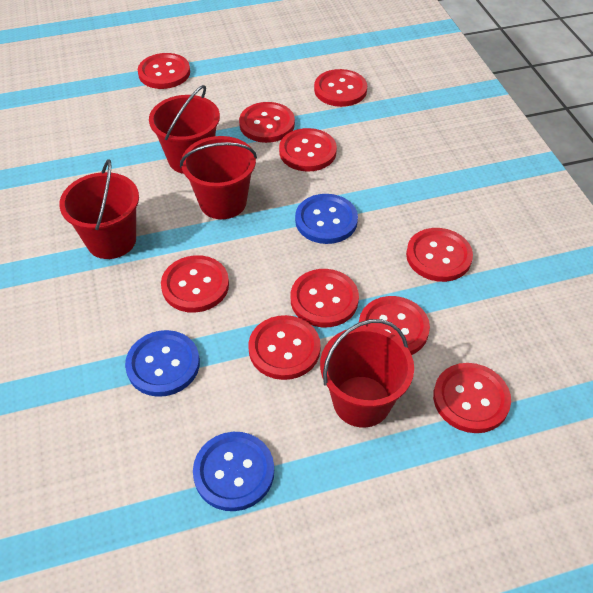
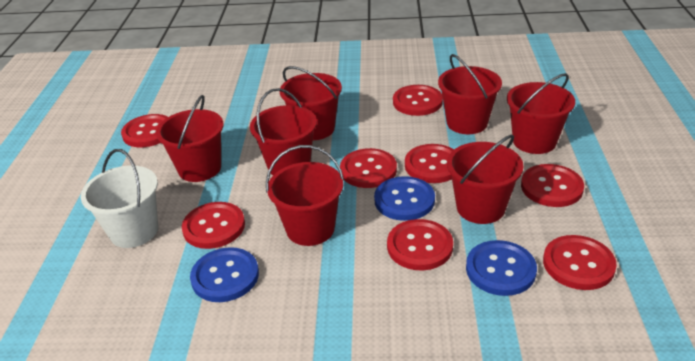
red bucket: 4 -> 7
red button: 10 -> 8
white bucket: 0 -> 1

